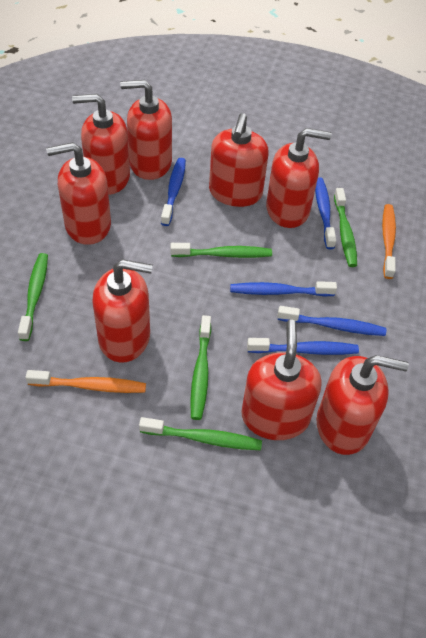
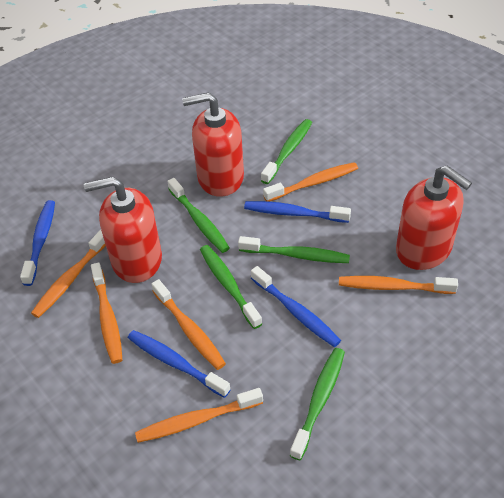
blue toothbrush: 5 -> 4
orange toothbrush: 2 -> 6
red soap dispenser: 8 -> 3

